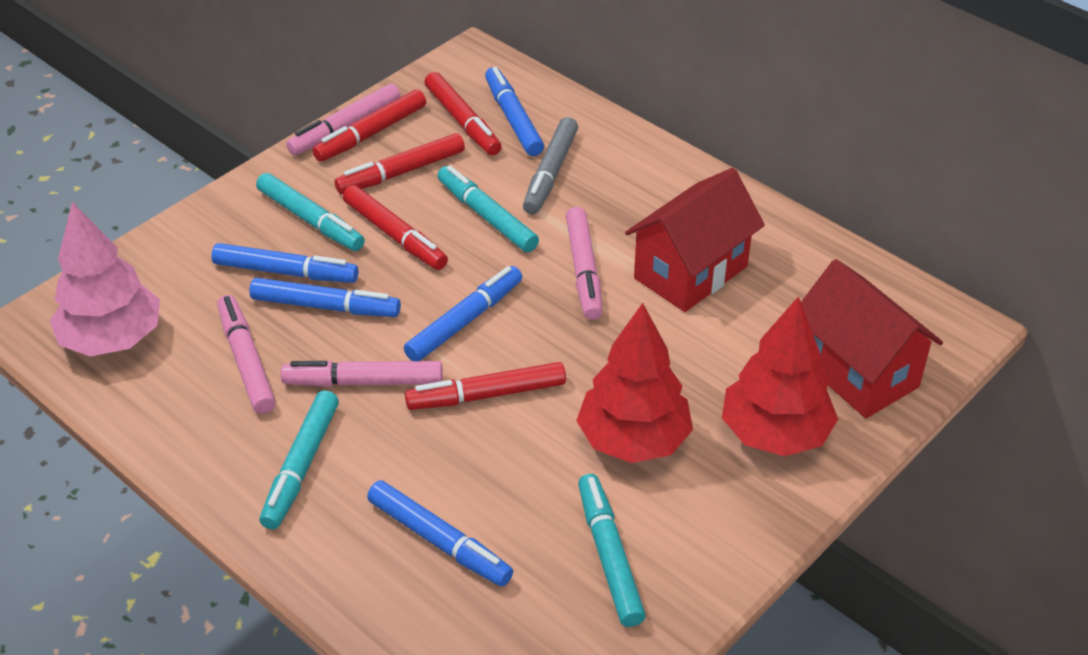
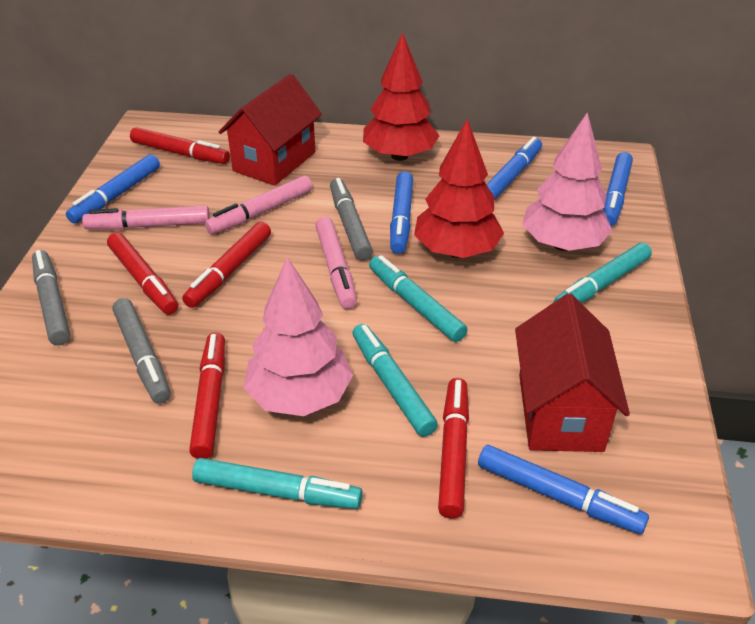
grey marker: 1 -> 3
pink marker: 4 -> 3
pink tree: 1 -> 2

